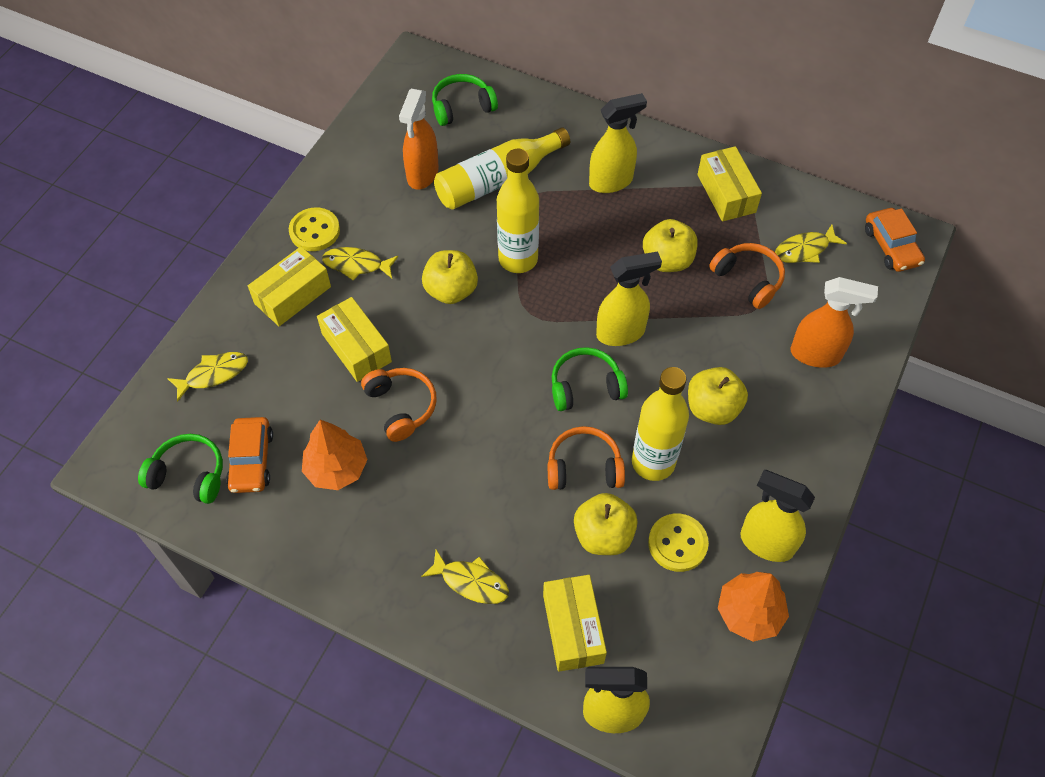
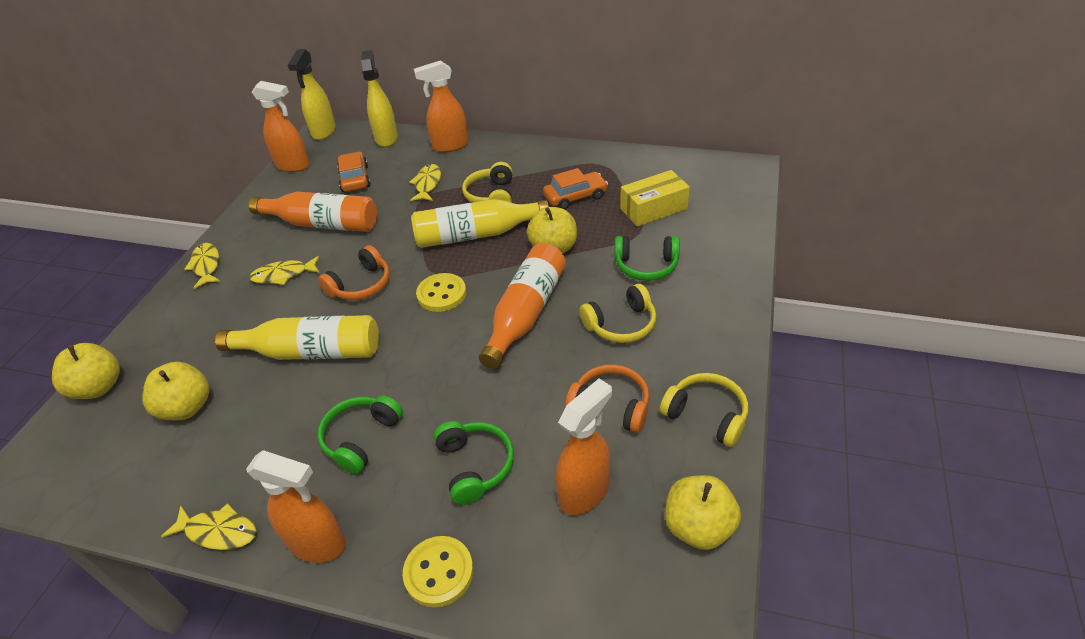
orange bottle: 0 -> 2
orange headphones: 3 -> 2
orange spray bottle: 2 -> 4
orange tree: 2 -> 0
yellow bottle: 3 -> 2
yellow box: 4 -> 1
yellow headphones: 0 -> 3
yellow spray bottle: 4 -> 2

